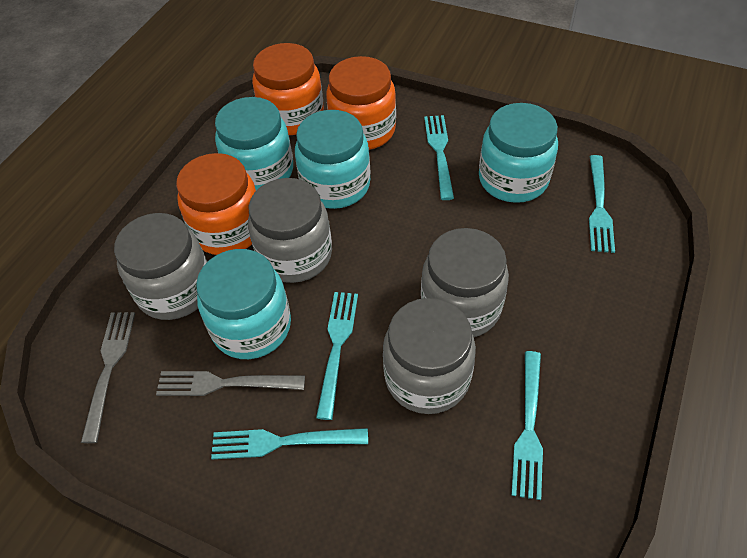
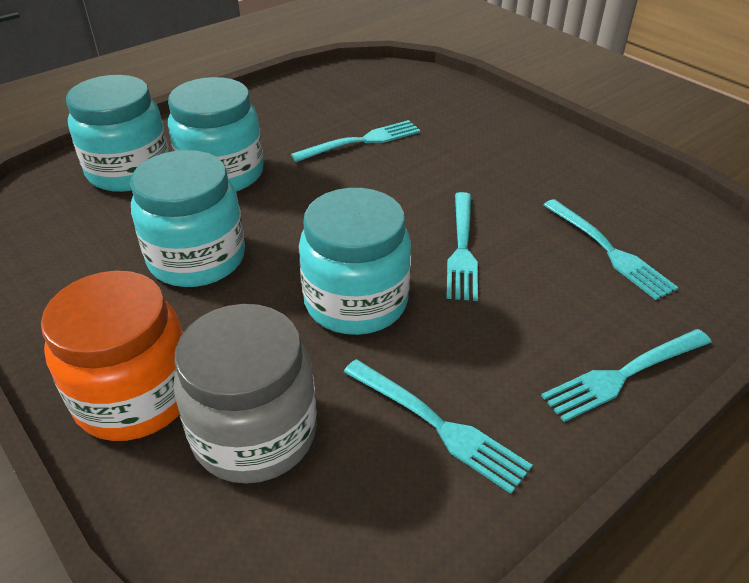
grey fork: 2 -> 0
grey jar: 4 -> 1
orange jar: 3 -> 1

